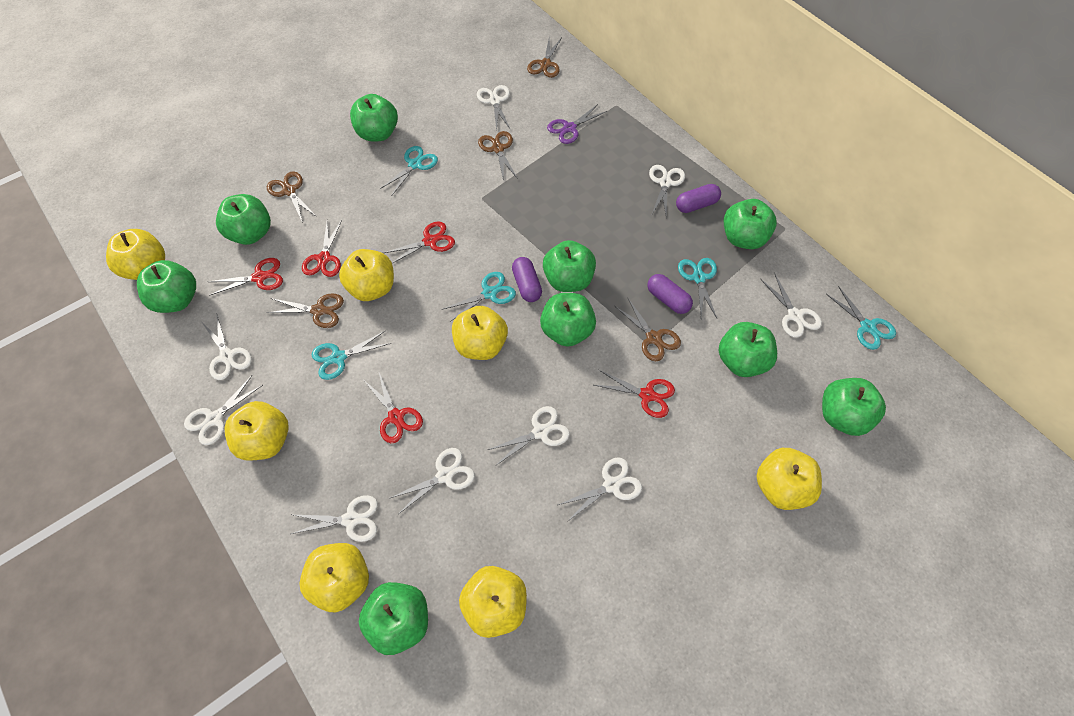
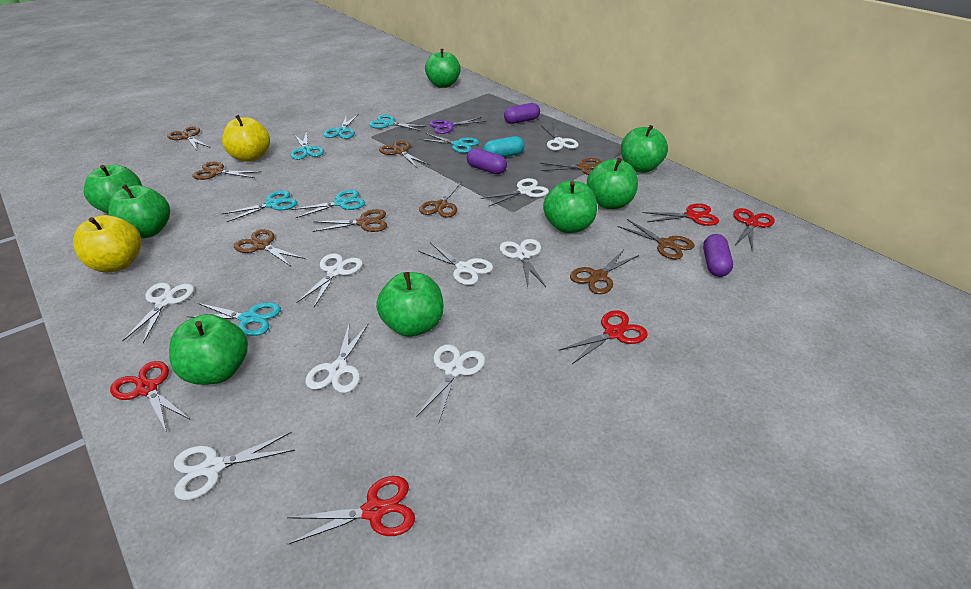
brown scissors: 5 -> 9
green apple: 9 -> 8
turquoise capsule: 0 -> 1
turquoise scissors: 5 -> 7
yellow apple: 7 -> 2

